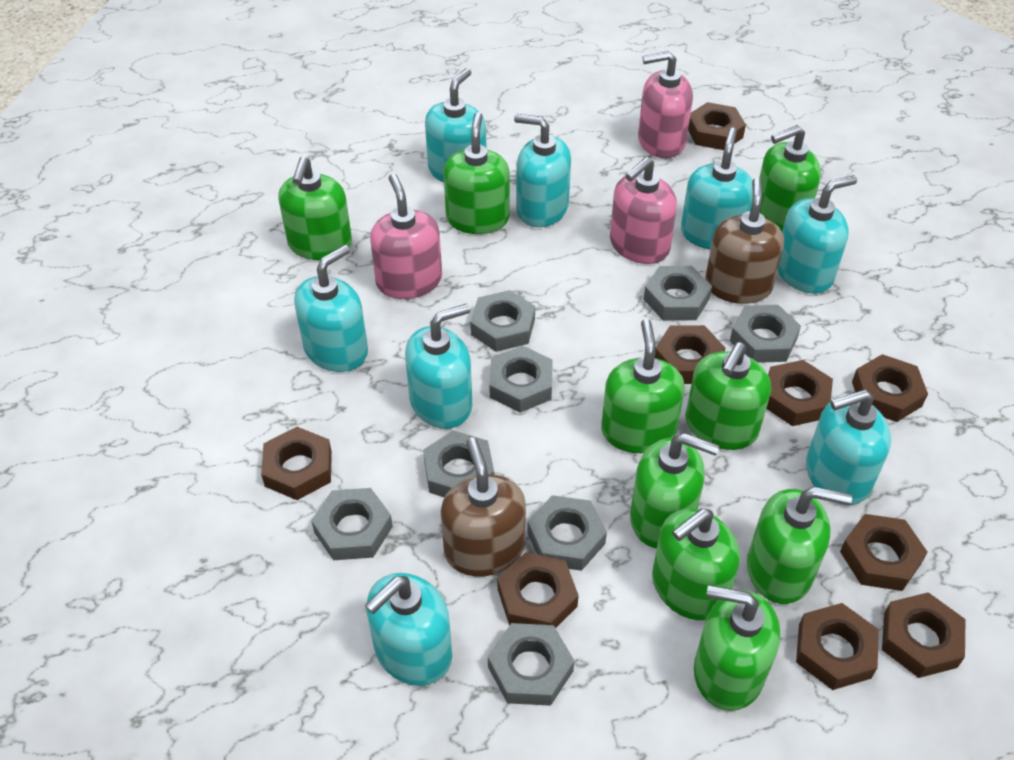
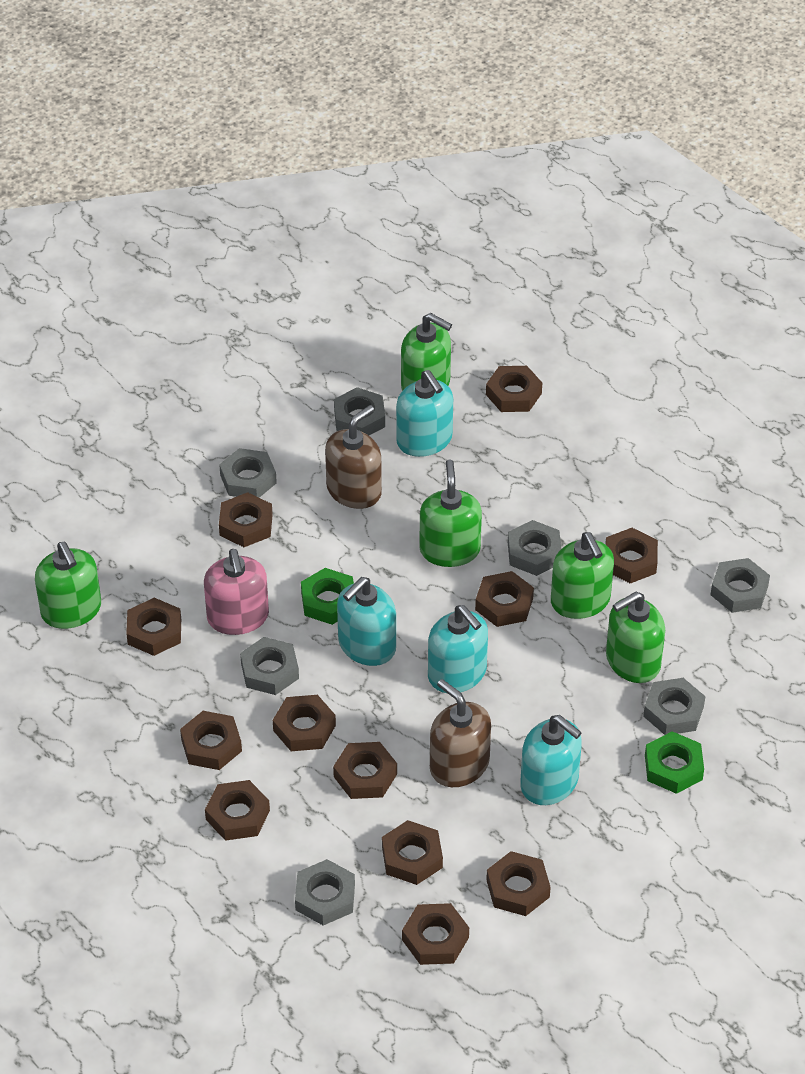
brown nut: 9 -> 12
green nut: 0 -> 2
green soap dispenser: 9 -> 5
grey nut: 8 -> 7
pink soap dispenser: 3 -> 1
turquoise soap dispenser: 8 -> 4

